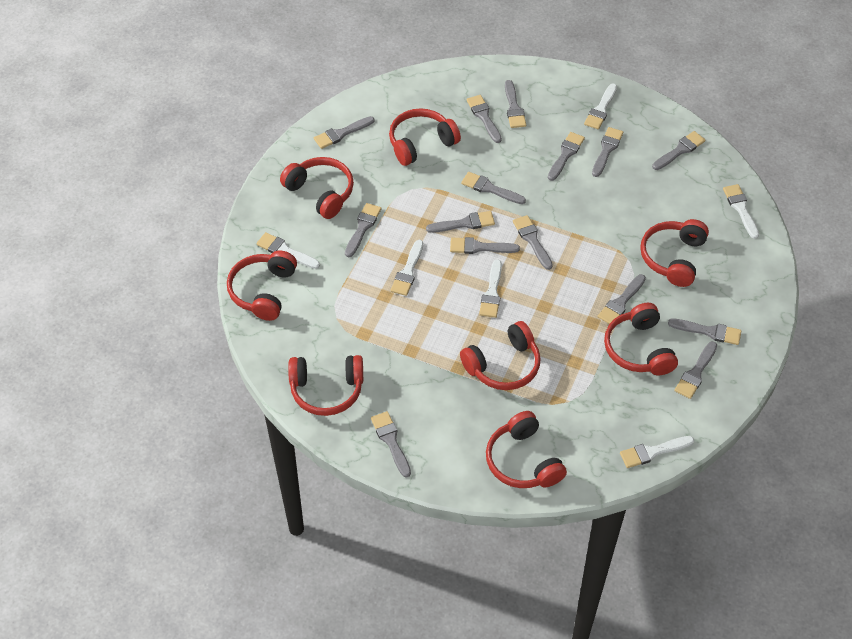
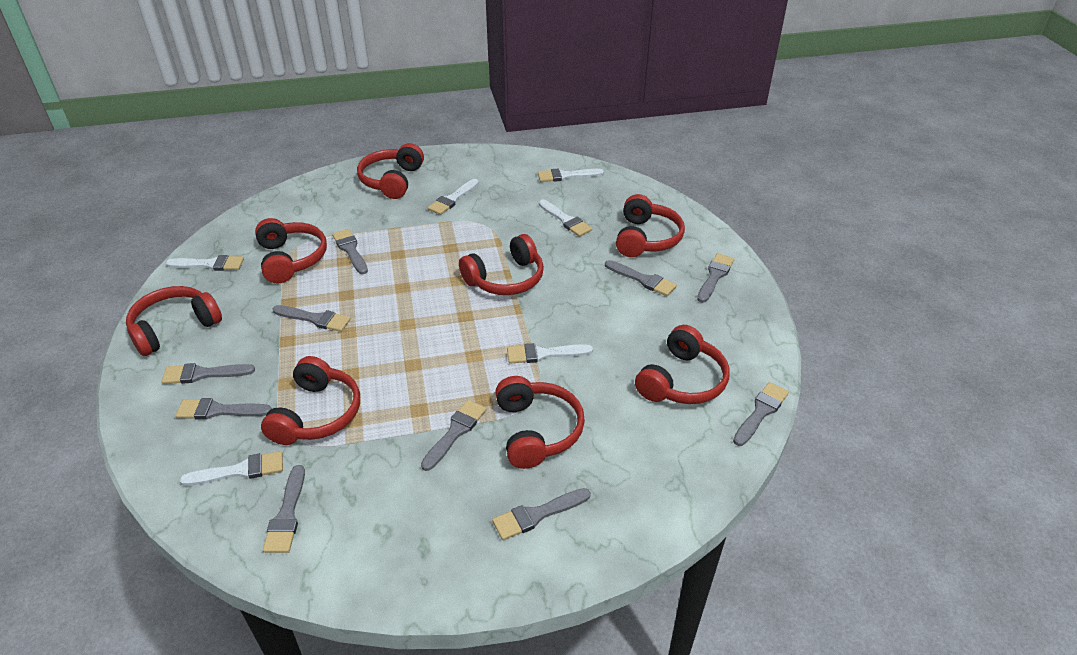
grey brush: 15 -> 10

